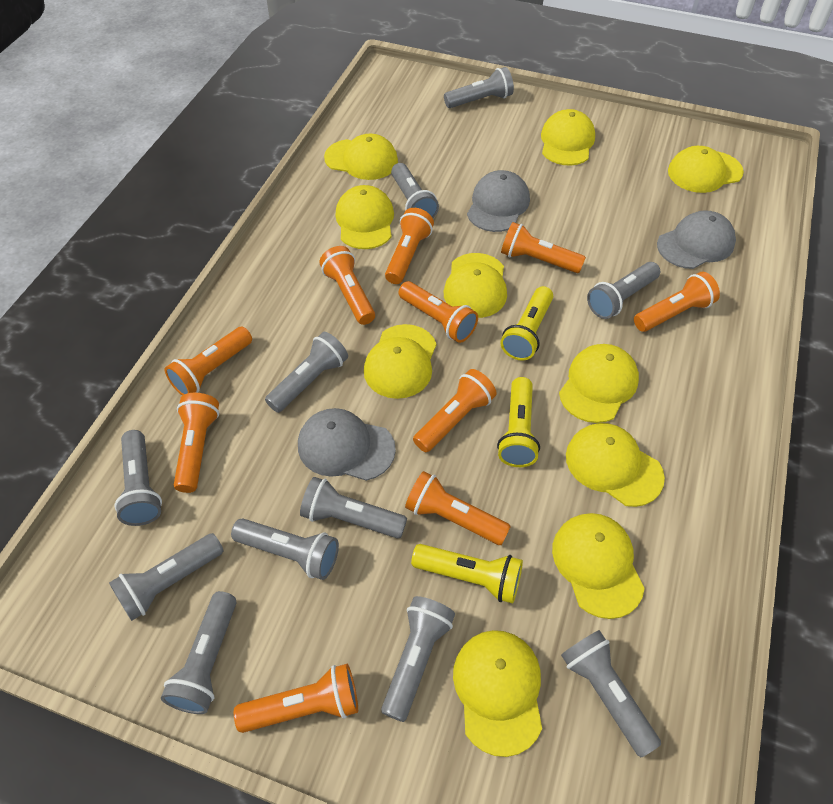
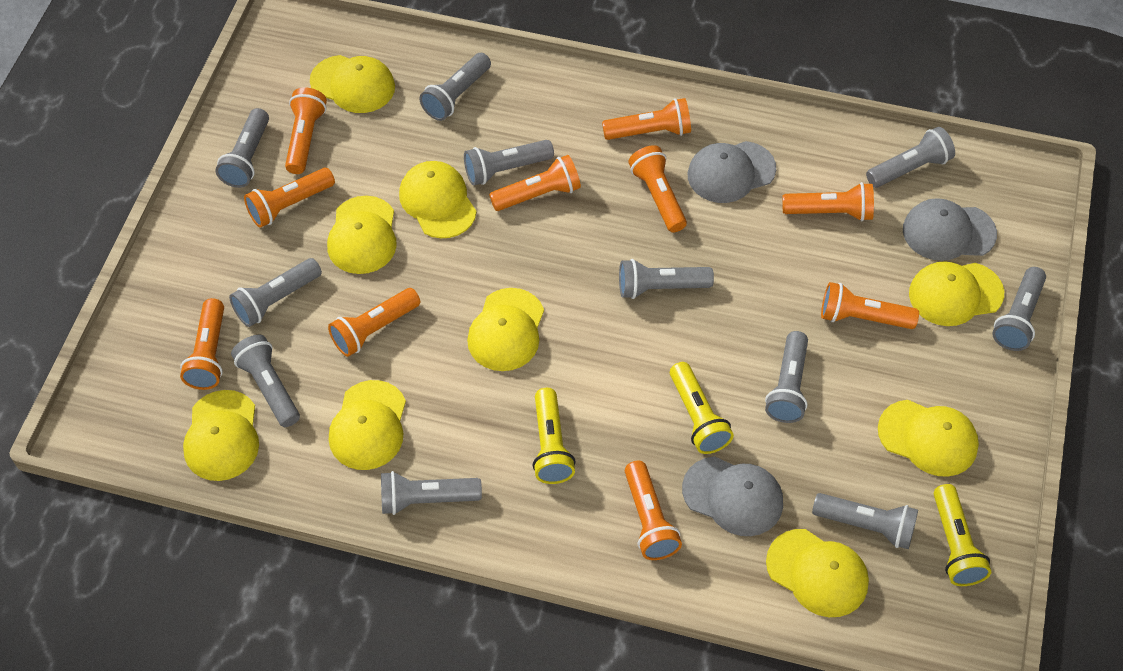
yellow cap: 10 -> 9

